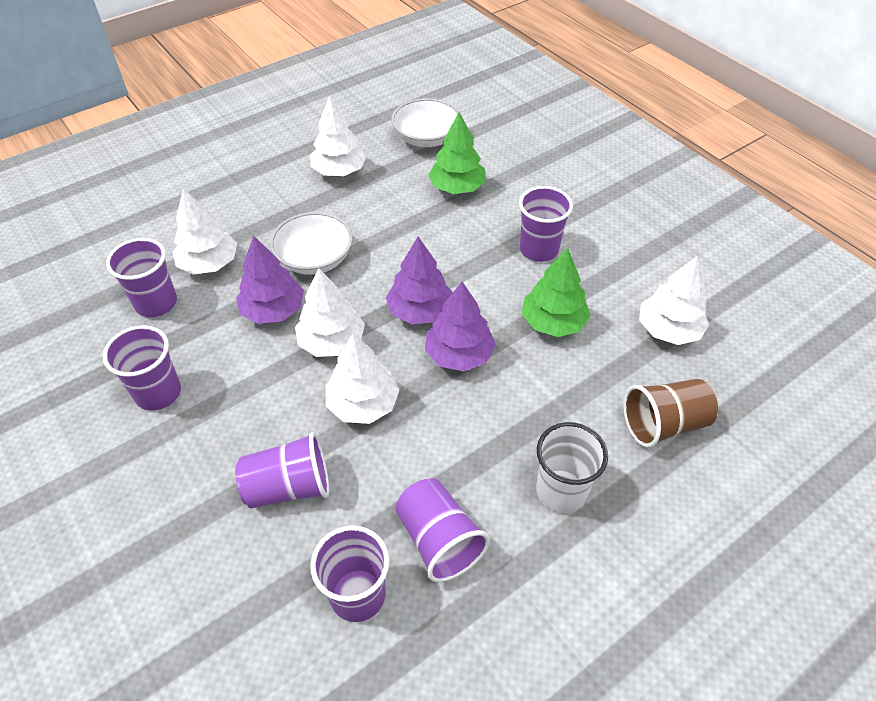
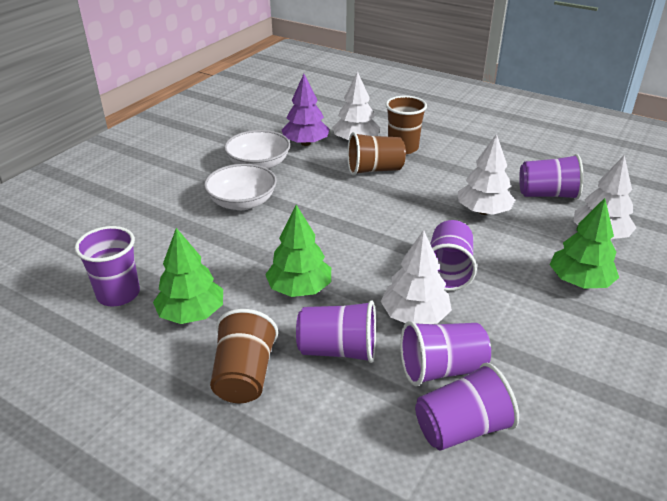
brown cup: 1 -> 3
green tree: 2 -> 3
purple tree: 3 -> 1
white cup: 1 -> 0
white tree: 5 -> 4

